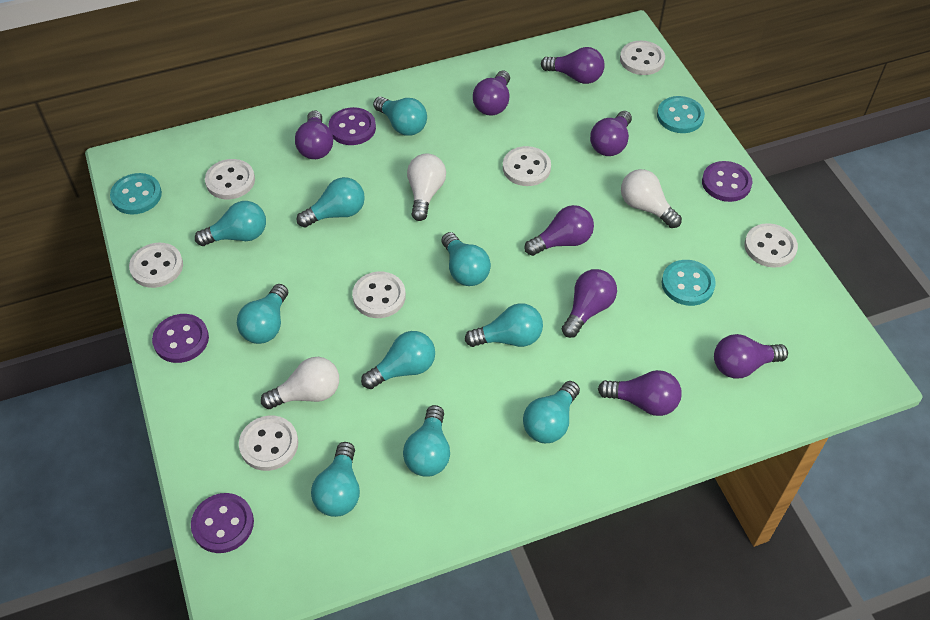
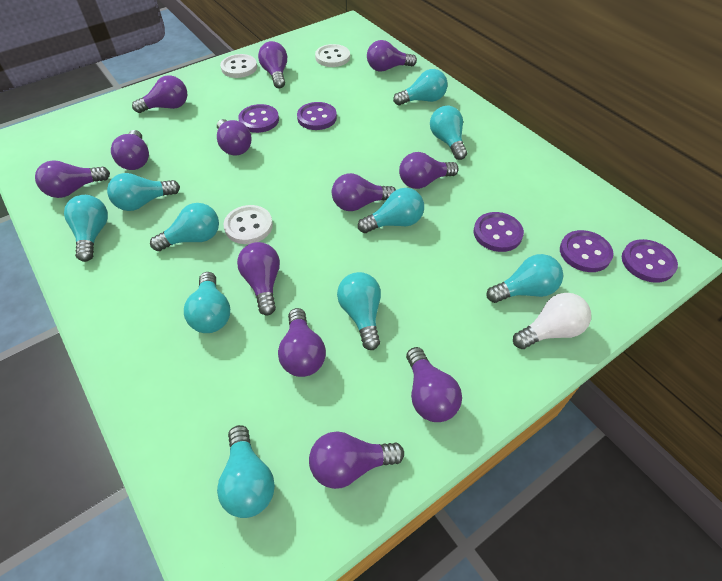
purple button: 4 -> 5
purple light bulb: 8 -> 12
turquoise button: 3 -> 0
white button: 7 -> 3
white light bulb: 3 -> 1

